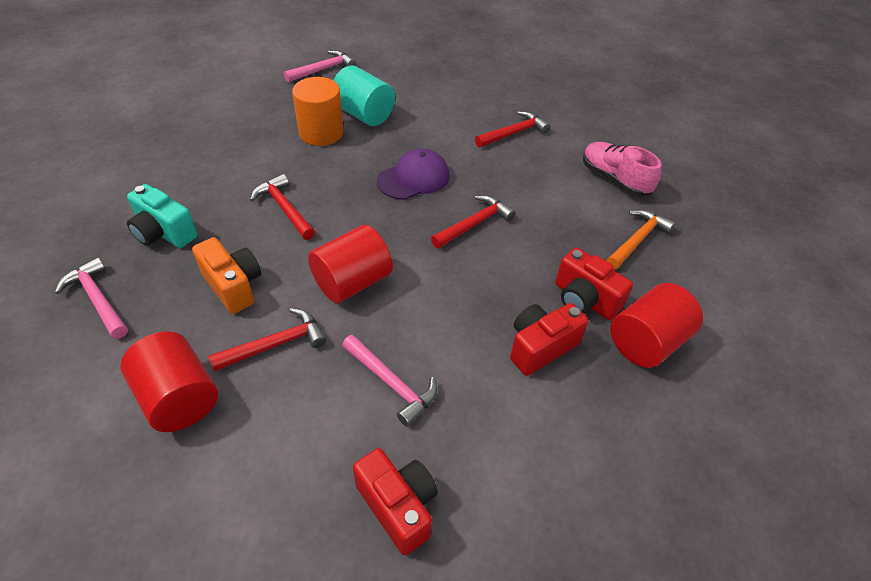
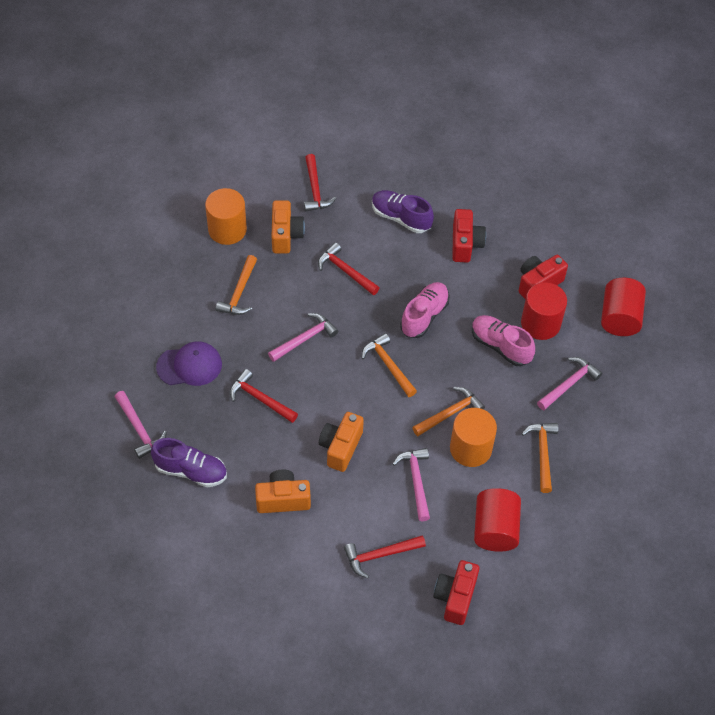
orange camera: 1 -> 3
orange cylinder: 1 -> 2
orange hammer: 1 -> 4
pink hammer: 3 -> 4
pink shoe: 1 -> 2
purple shoe: 0 -> 2
turquoise camera: 1 -> 0
turquoise cylinder: 1 -> 0

